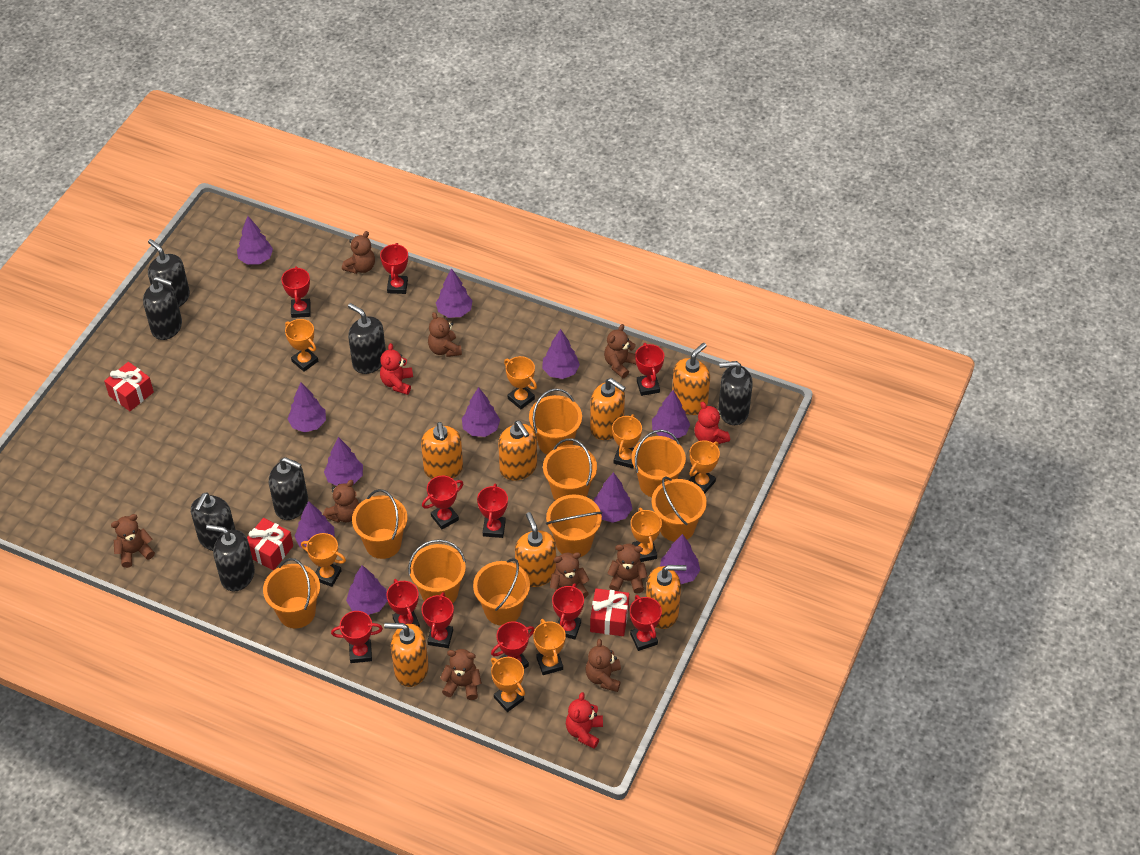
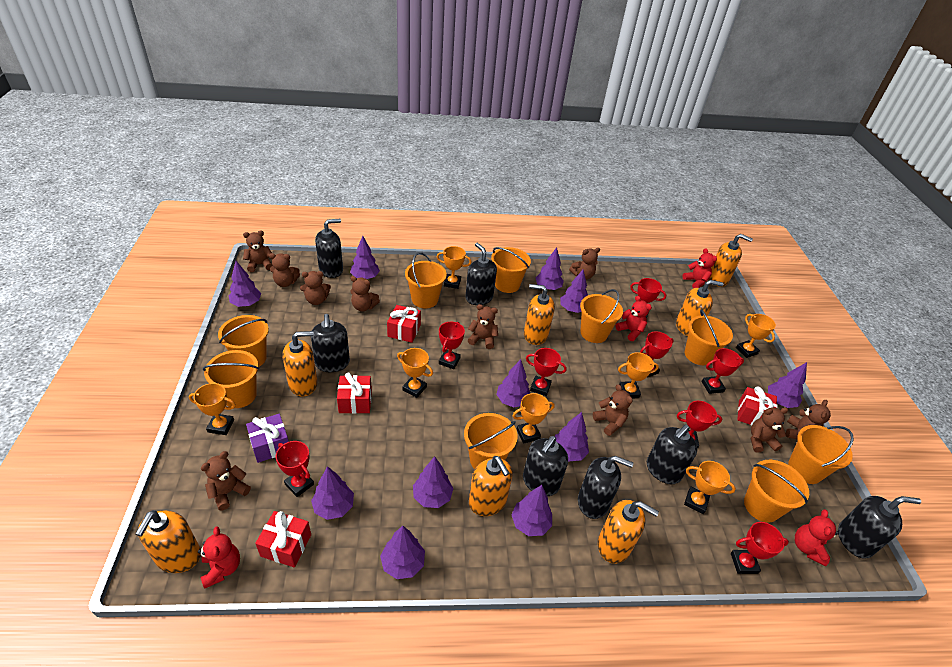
brown teddy bear: 9 -> 10
orange trophy: 8 -> 7
purple gift: 0 -> 1
red gift: 3 -> 4
red teddy bear: 3 -> 4
red trophy: 11 -> 8

